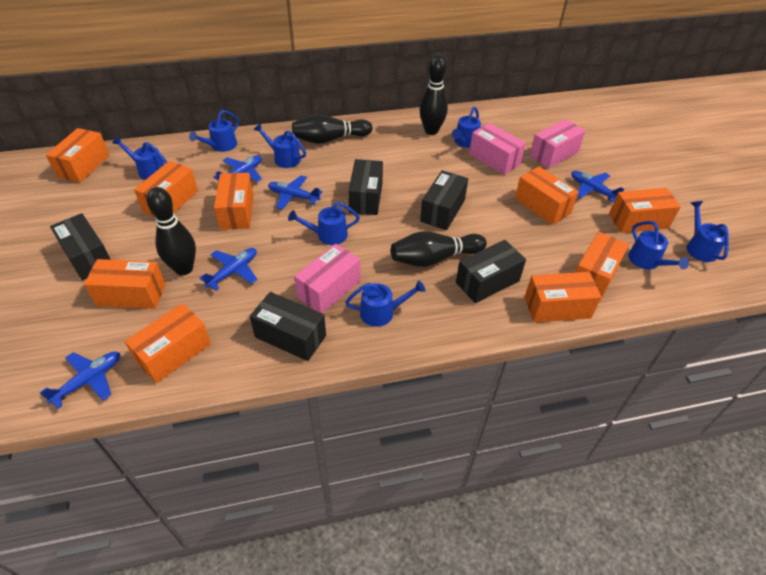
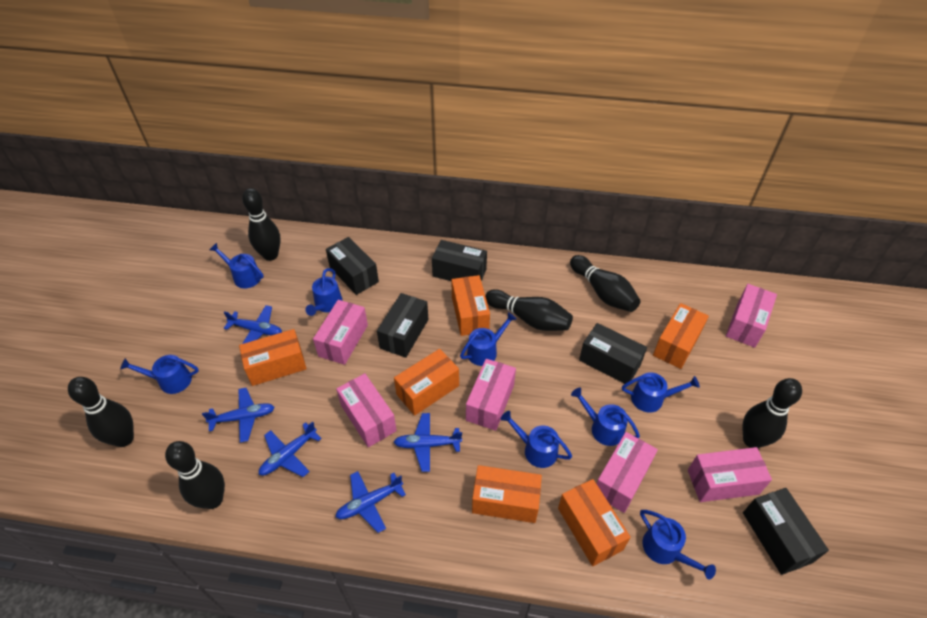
black bowling pin: 4 -> 6
orange box: 9 -> 6
pink box: 3 -> 6

